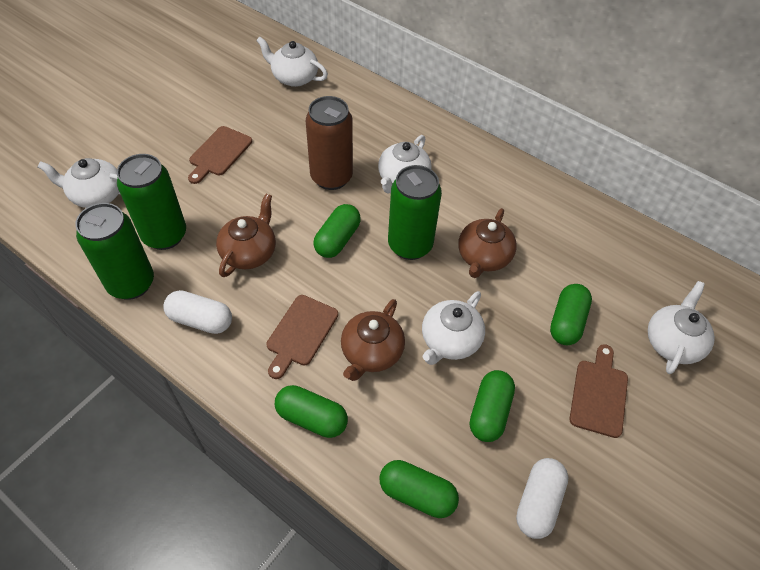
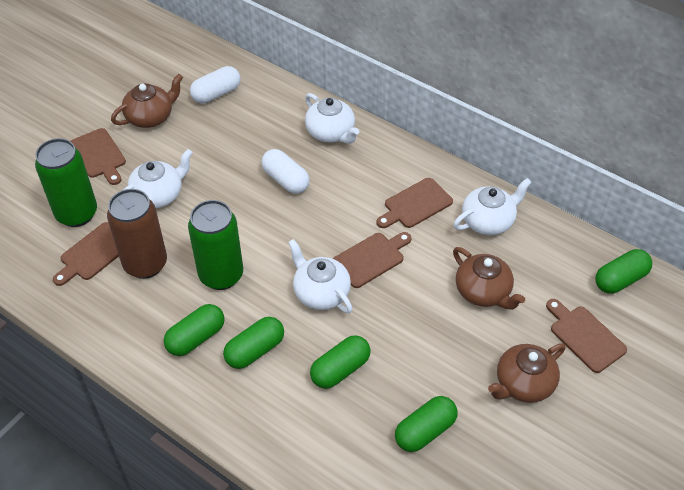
brown cutting board: 3 -> 5
green can: 3 -> 2
white teapot: 5 -> 4

